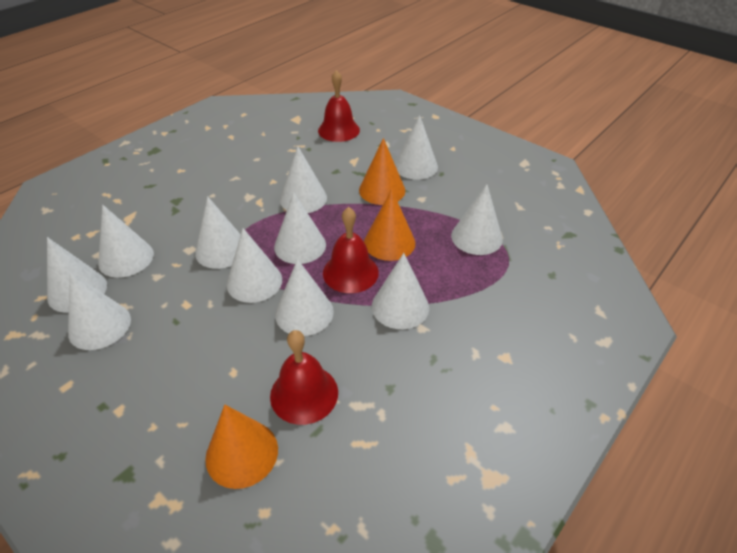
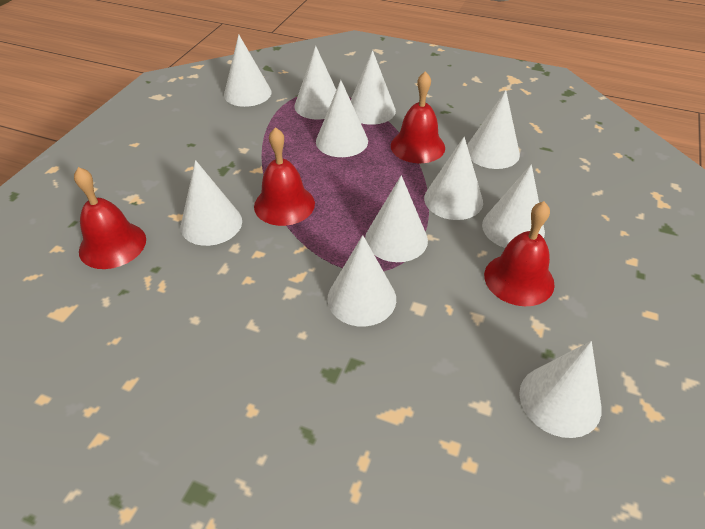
orange cone: 3 -> 0
red bell: 3 -> 4

